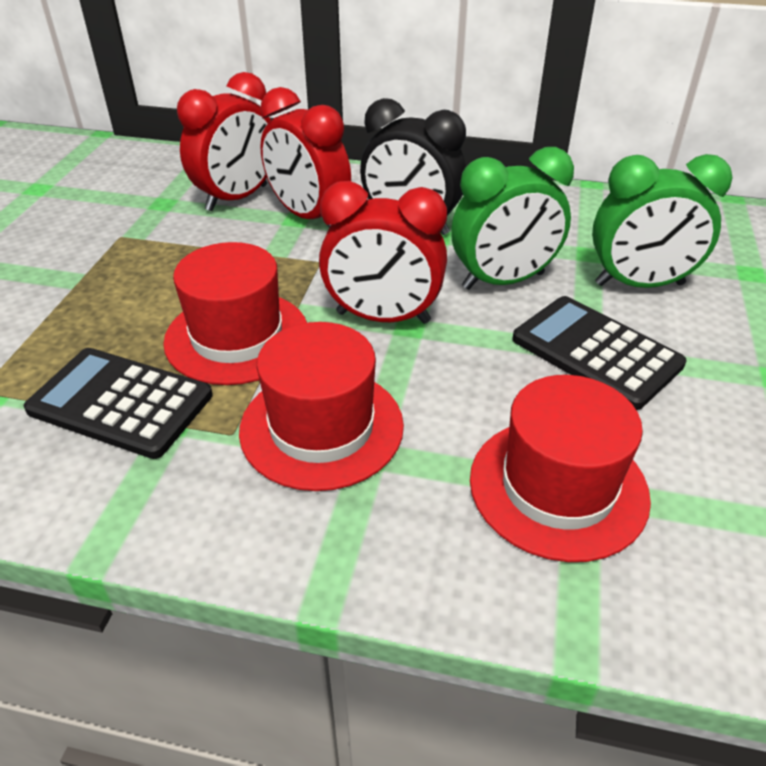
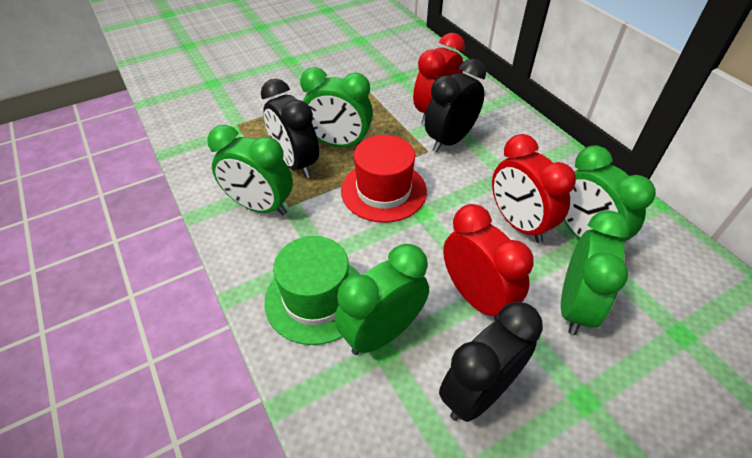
black calculator: 2 -> 0
black clock: 1 -> 3
green clock: 2 -> 5
green hat: 0 -> 1
red hat: 3 -> 1

